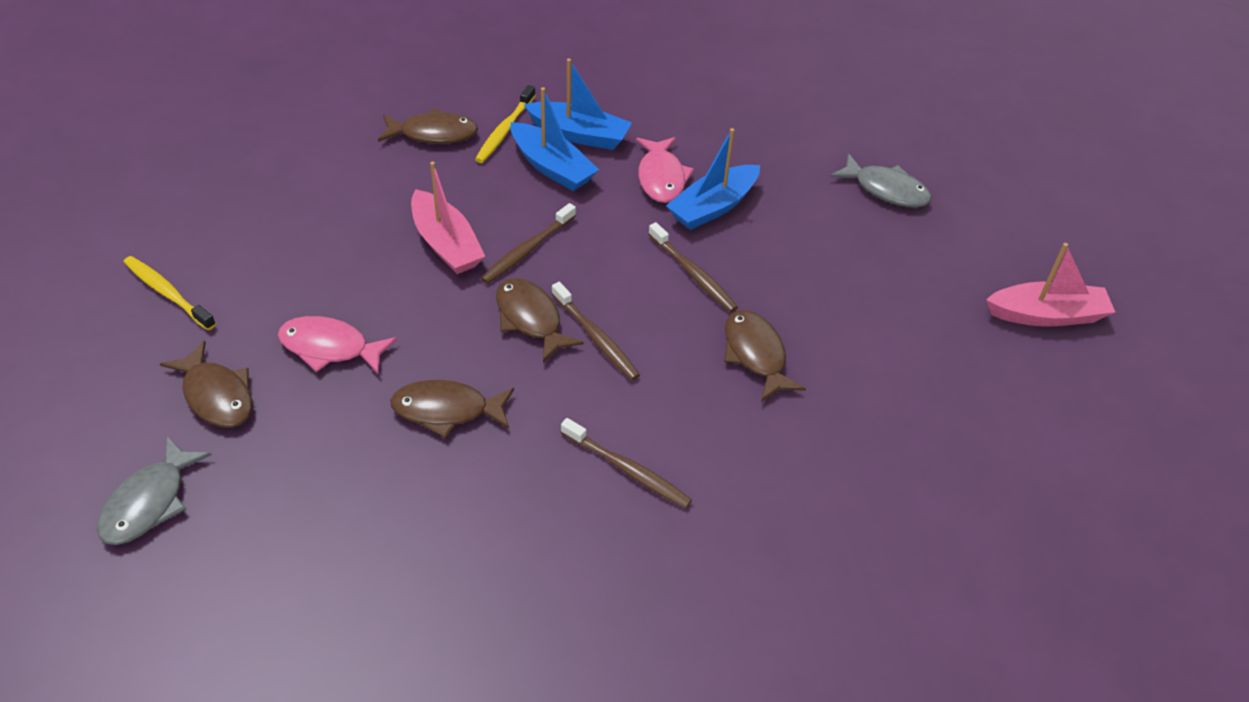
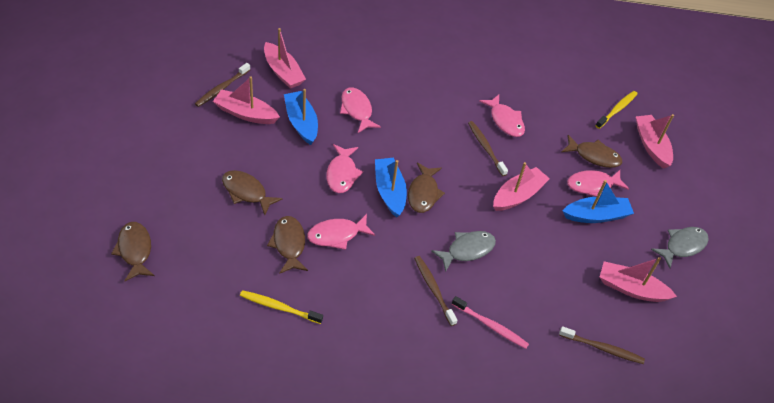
pink boat: 2 -> 5
pink fish: 2 -> 5
pink toothbrush: 0 -> 1

